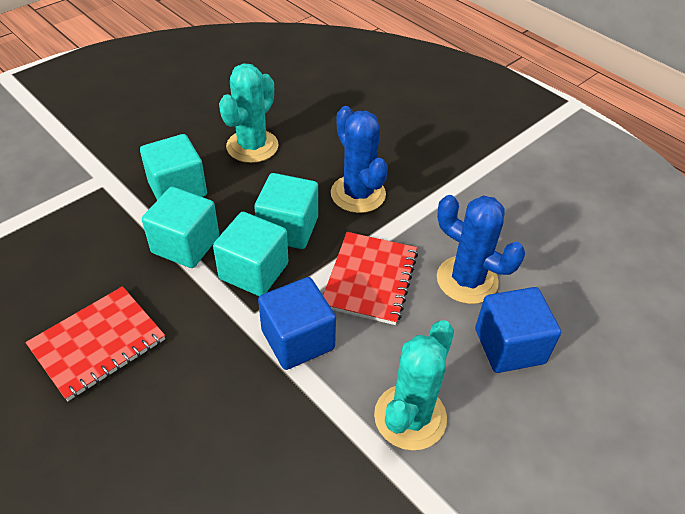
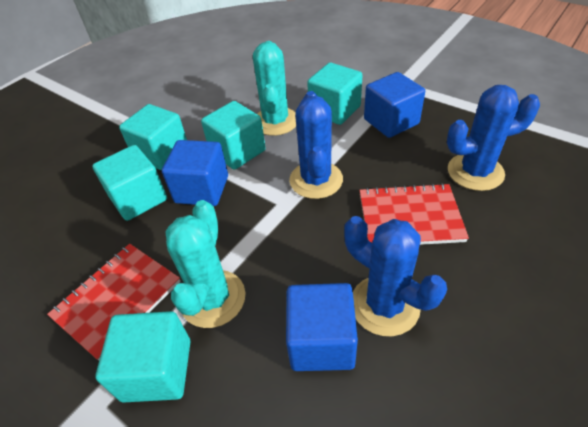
blue cactus: 2 -> 3
blue cube: 2 -> 3
turquoise cube: 4 -> 5

